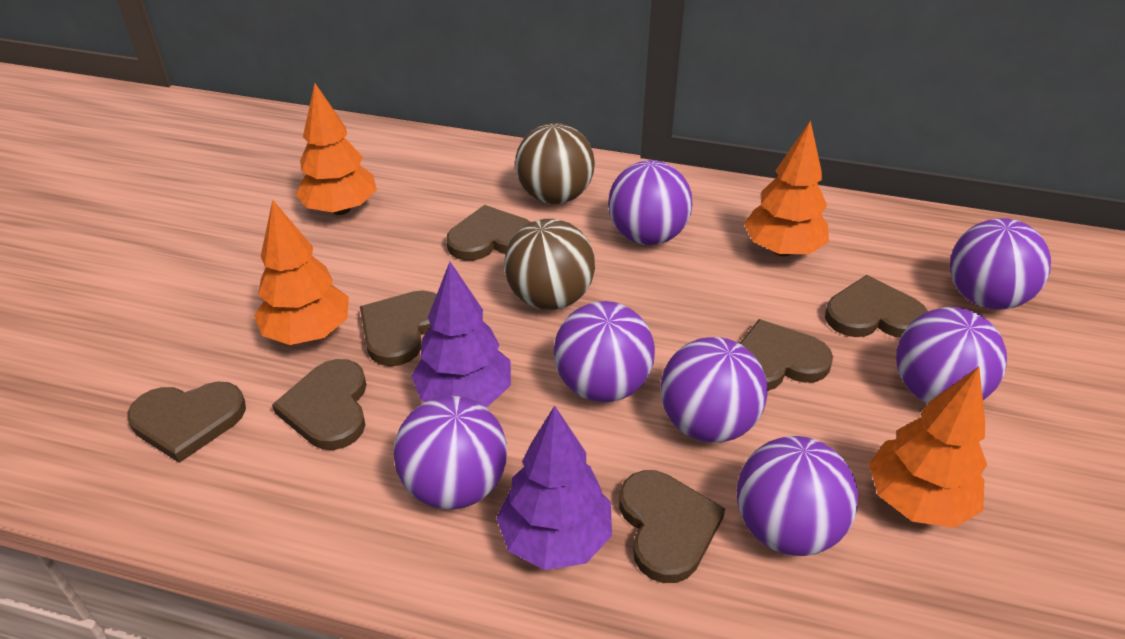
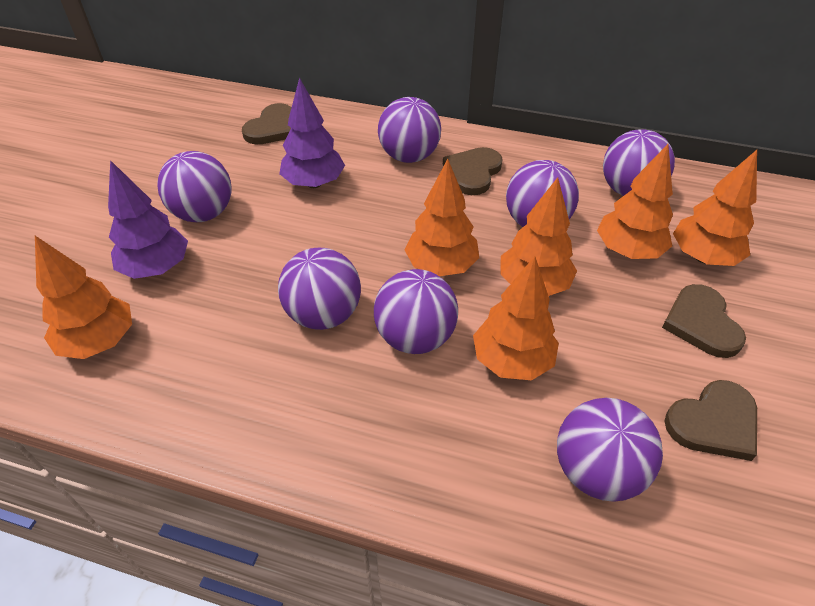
brown ball: 2 -> 0
brown heart: 7 -> 4
orange tree: 4 -> 6

